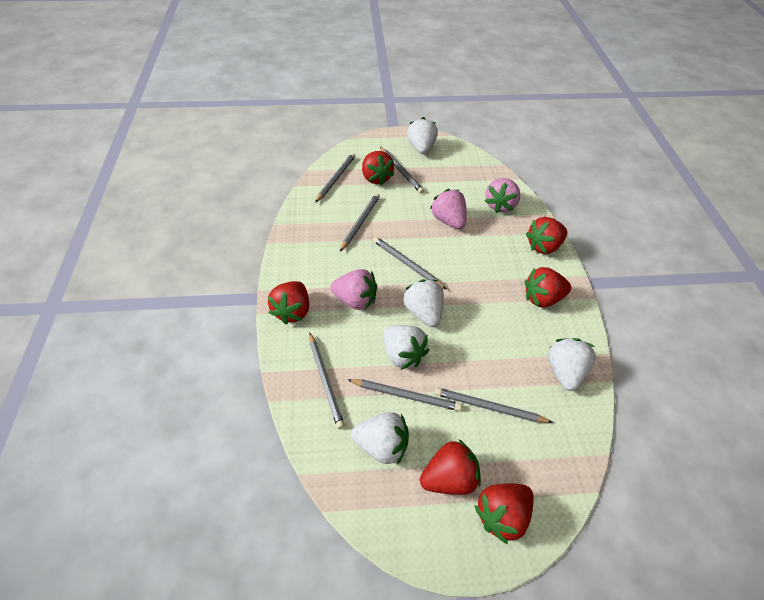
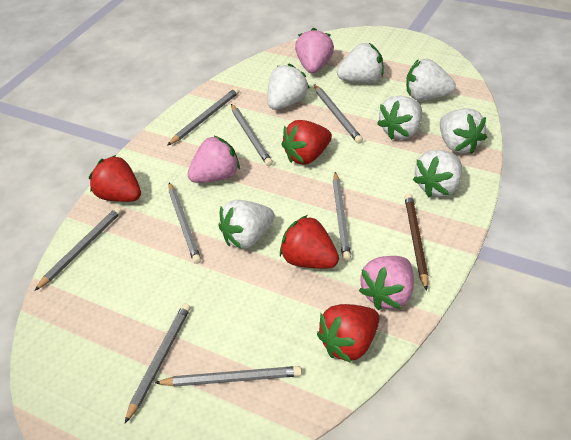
brown pencil: 0 -> 1
grey pencil: 7 -> 8
red strawberry: 6 -> 4
white strawberry: 5 -> 7

